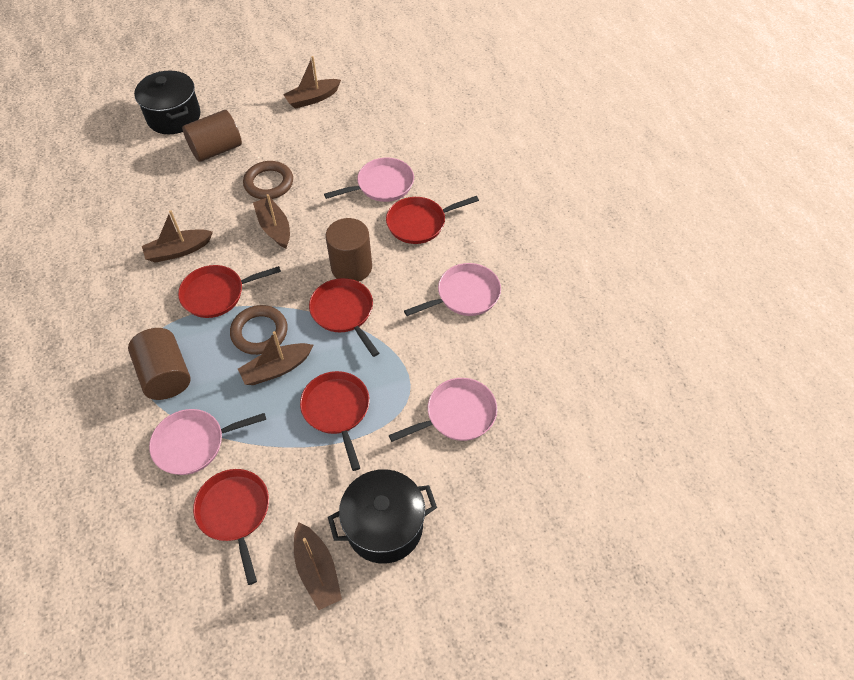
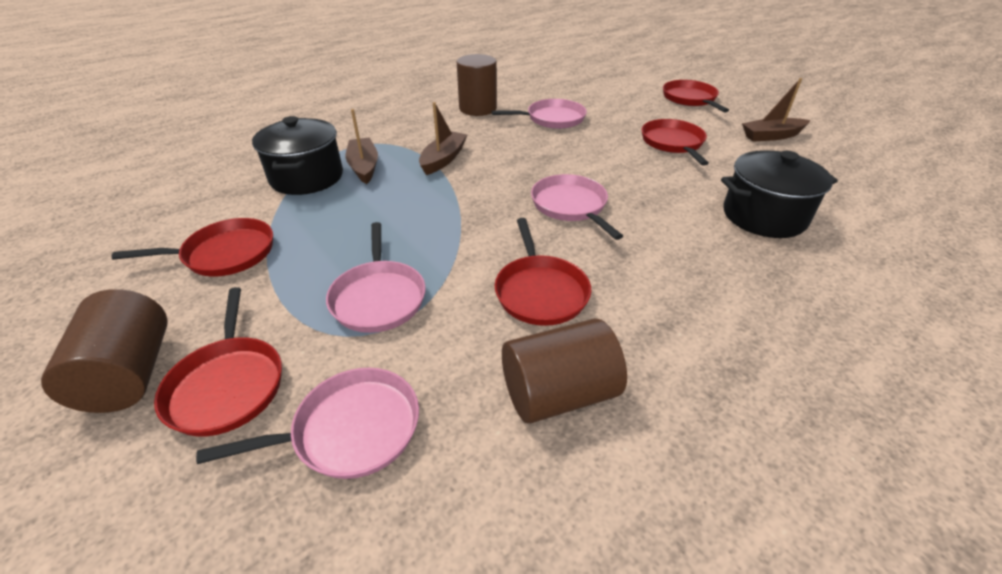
brown boat: 5 -> 3
brown ring: 2 -> 0

